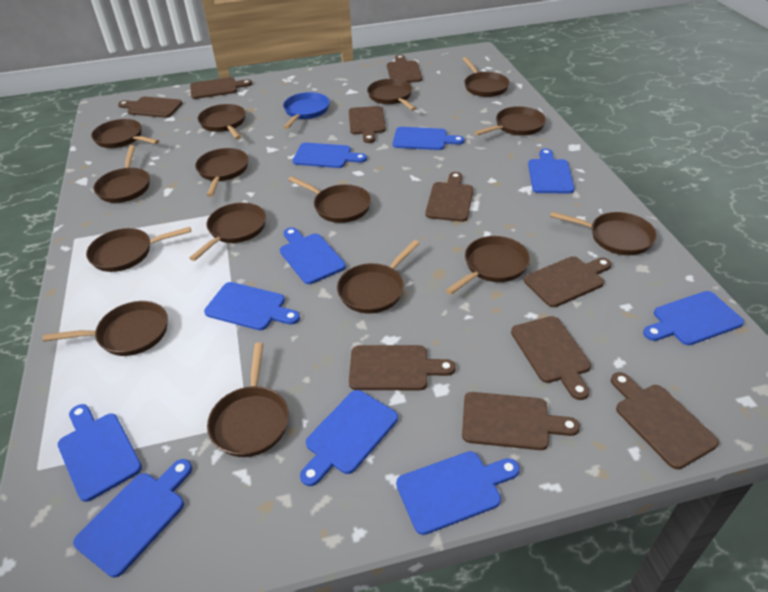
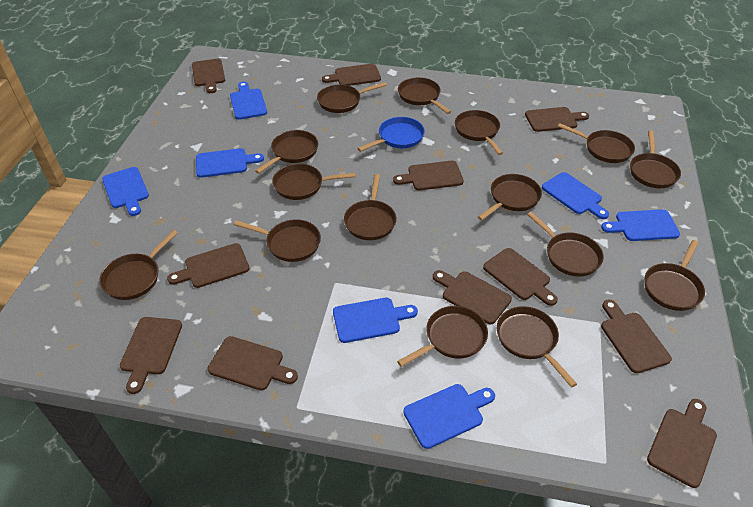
blue cutting board: 10 -> 7
brown cutting board: 10 -> 11

